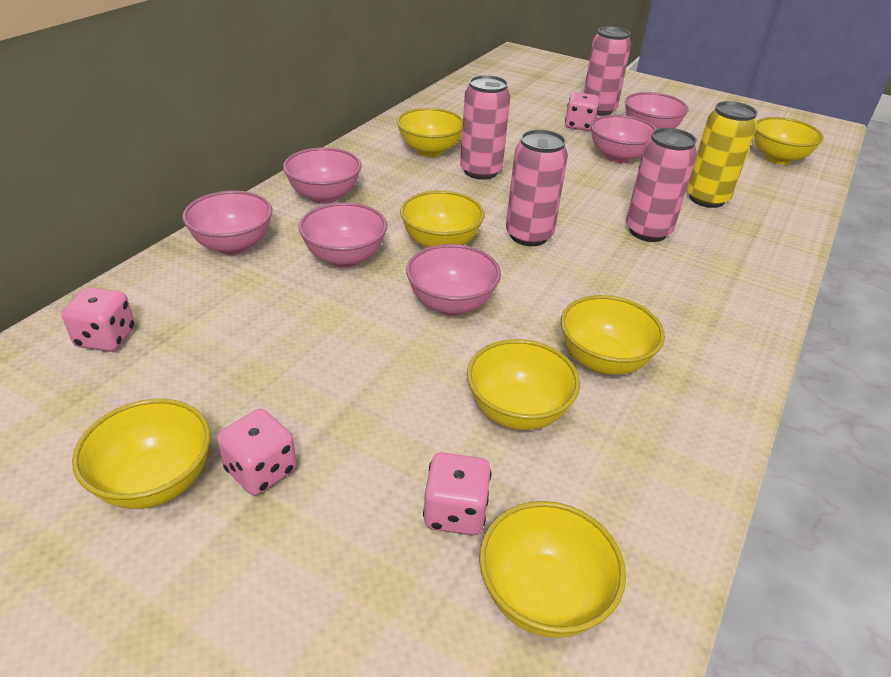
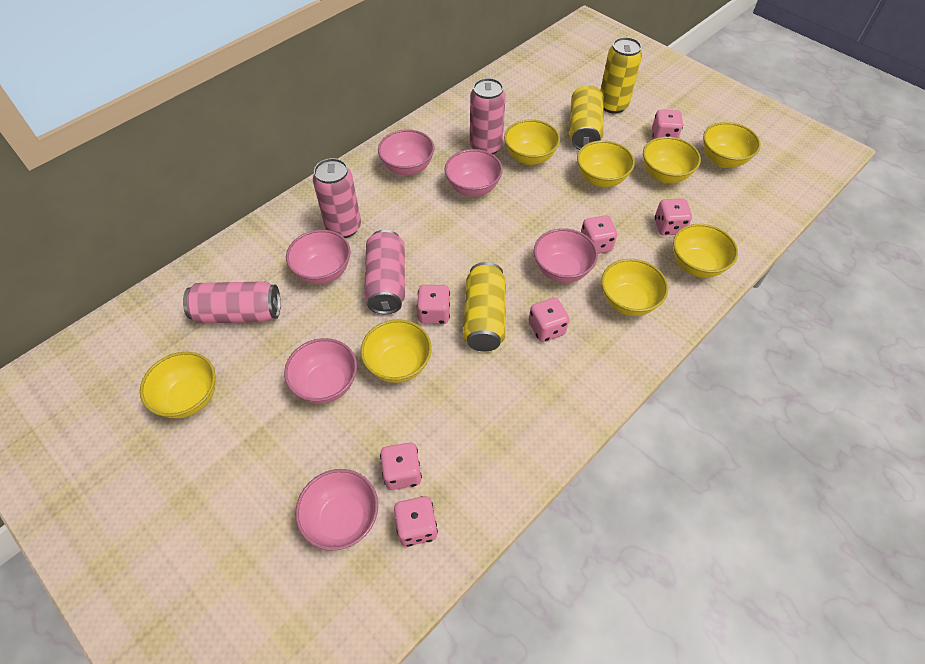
pink dice: 4 -> 7
yellow bowl: 7 -> 8
yellow can: 1 -> 3

